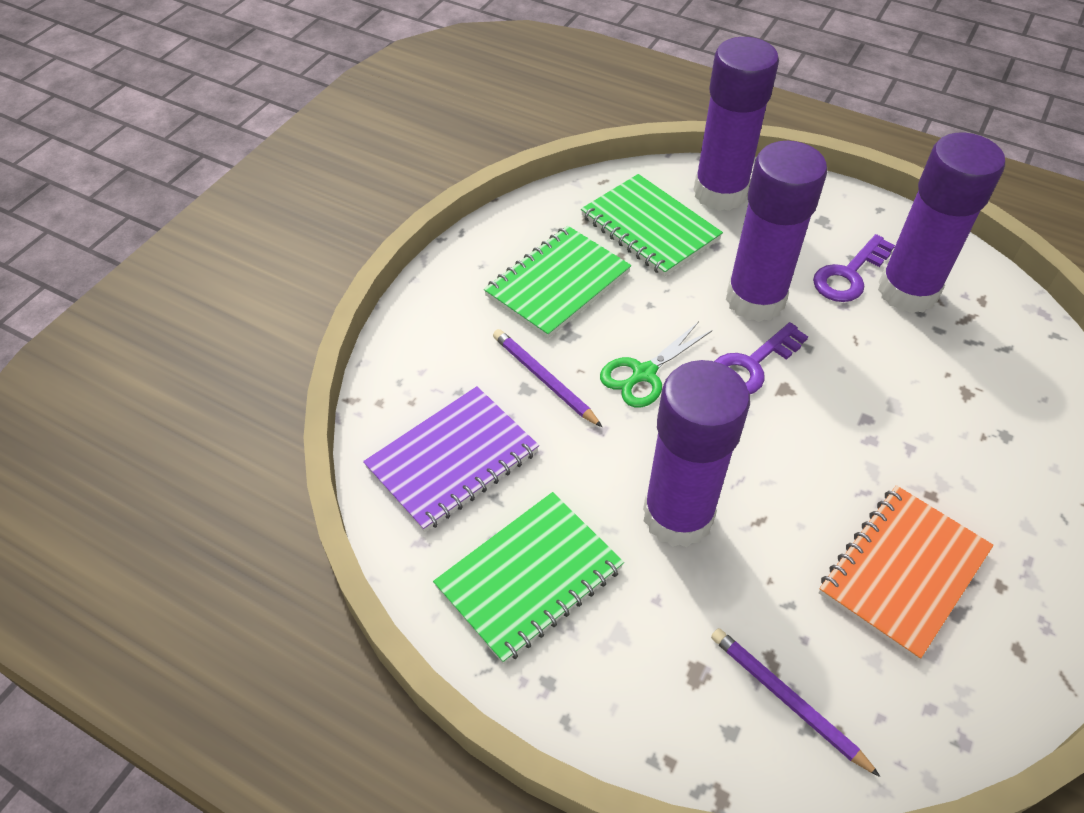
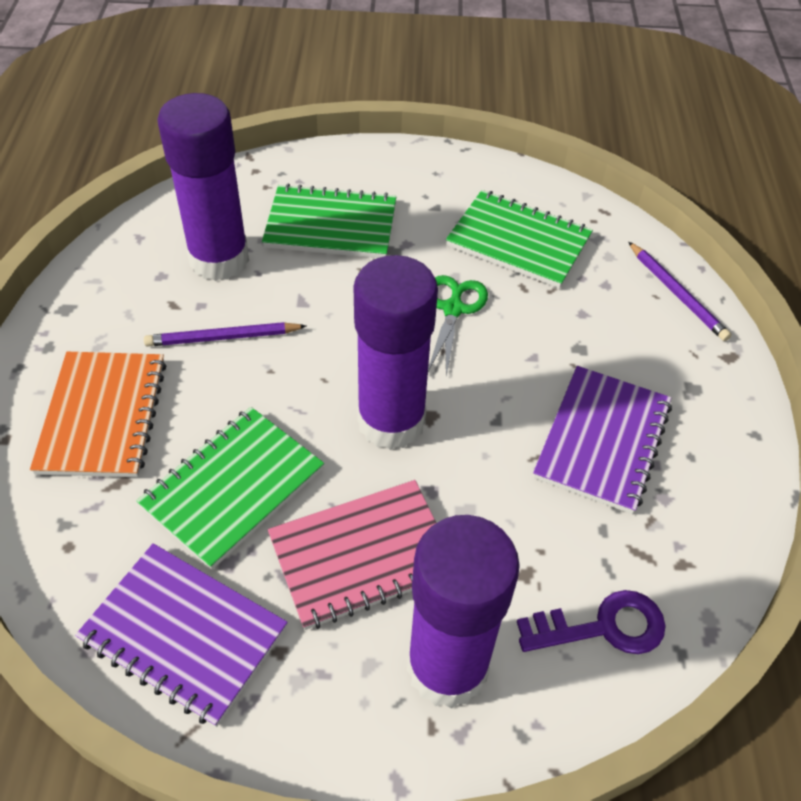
pink notebook: 0 -> 1
purple glue stick: 4 -> 3
purple key: 2 -> 1
purple notebook: 1 -> 2

